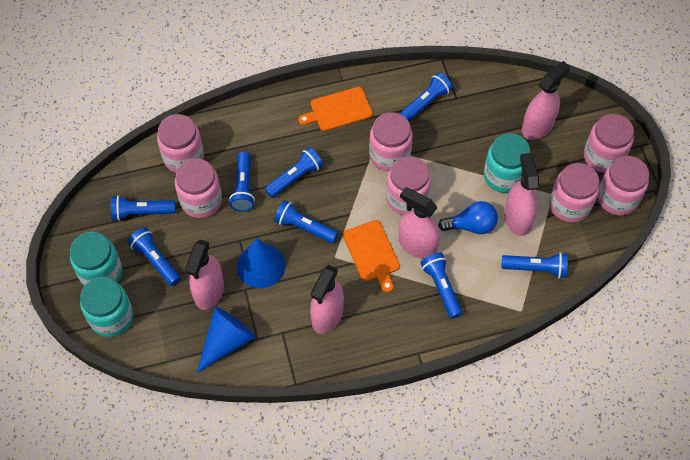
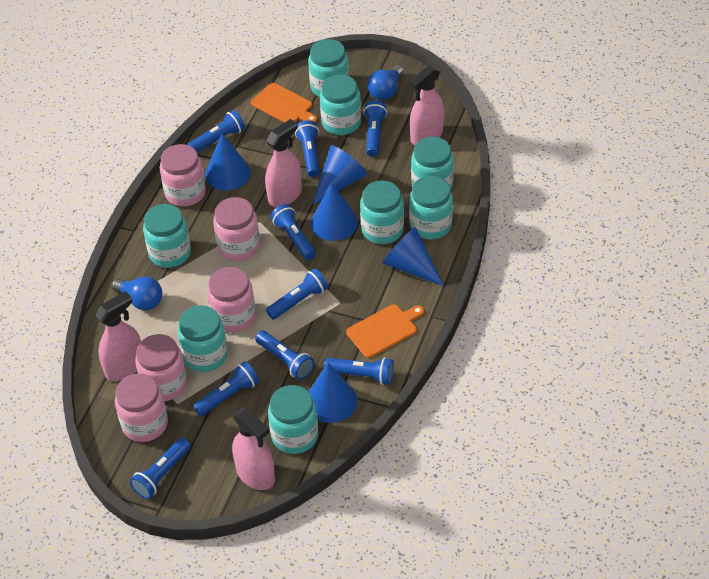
blue cone: 2 -> 5
blue flashlight: 8 -> 9
blue light bulb: 1 -> 2
pink jar: 7 -> 5
pink spray bottle: 5 -> 4
turquoise jar: 3 -> 8

